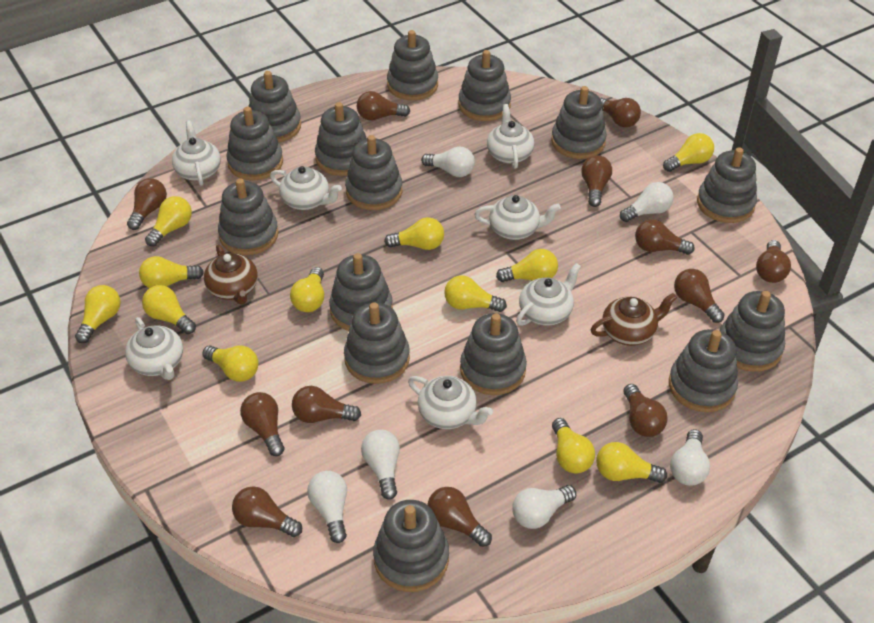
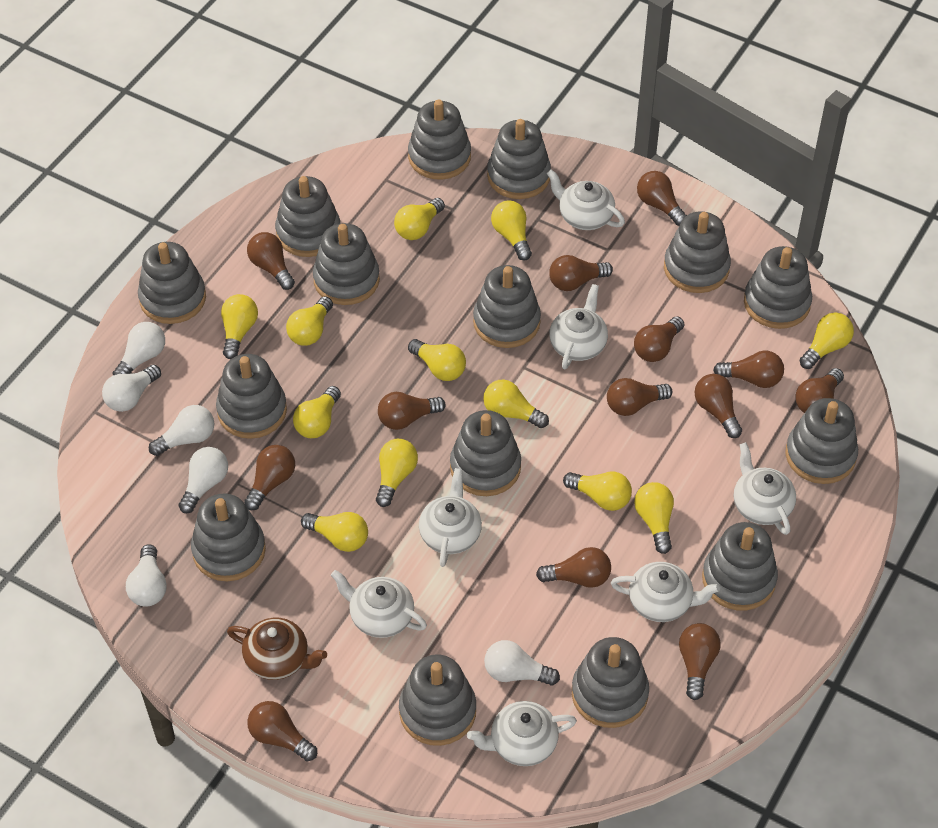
brown light bulb: 12 -> 13
brown teapot: 2 -> 1

